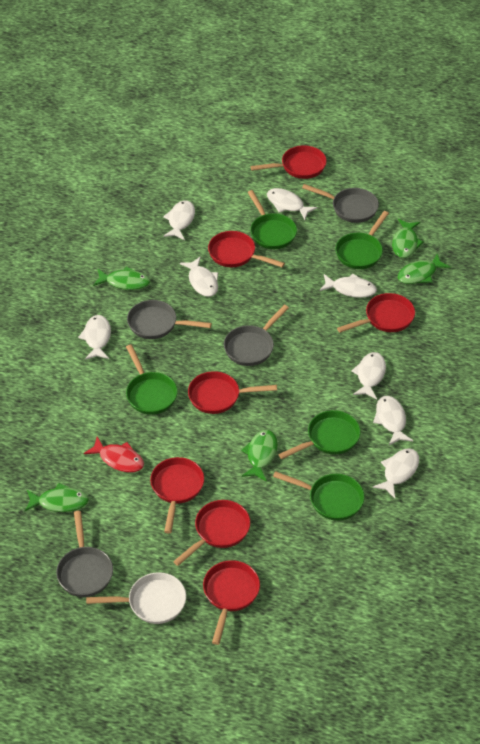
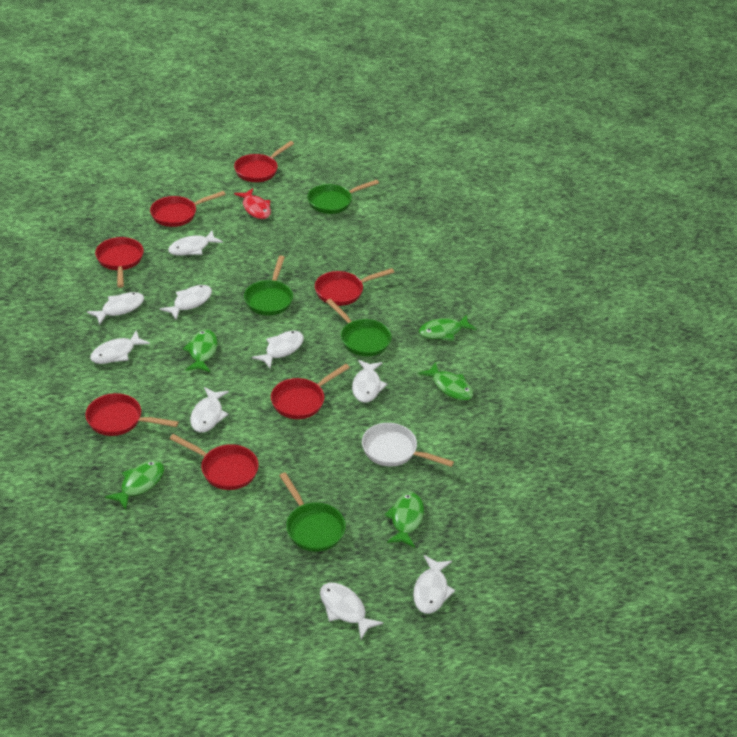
green pan: 5 -> 4
grey pan: 4 -> 0
white fish: 8 -> 9

